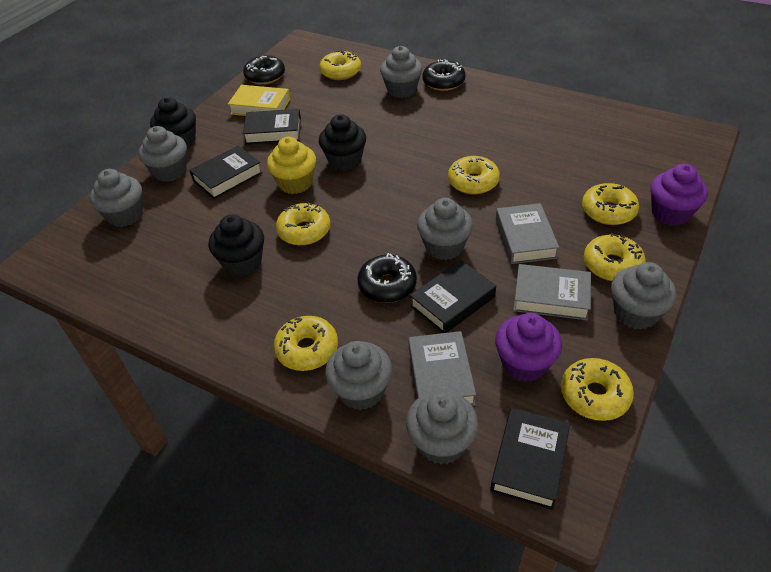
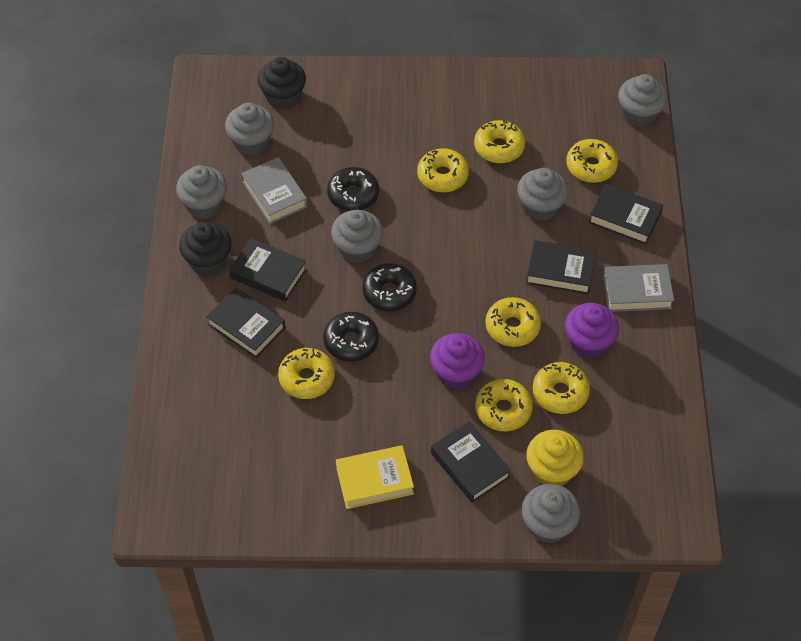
black book: 4 -> 5
black cupcake: 3 -> 2
grey book: 3 -> 2
grey cupcake: 7 -> 6

